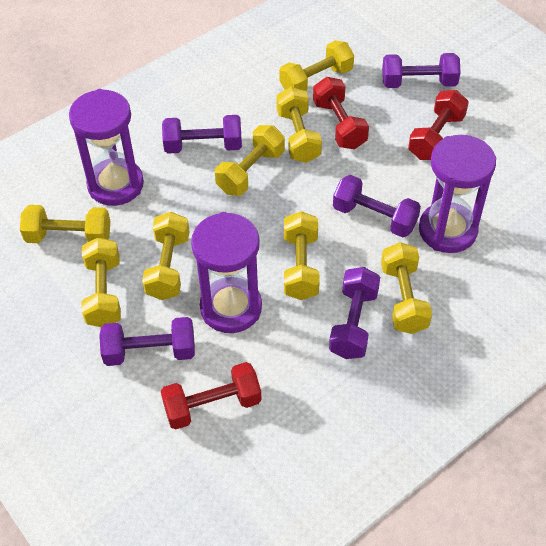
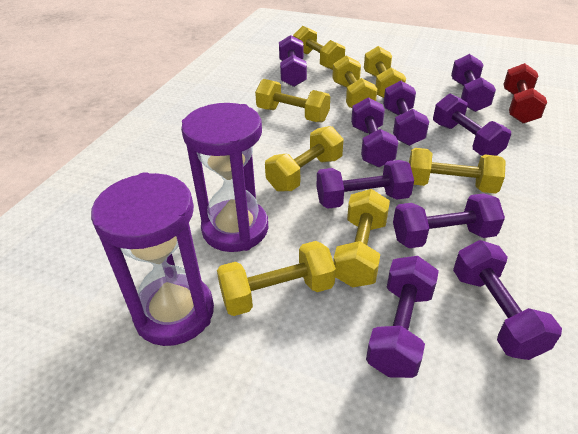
purple dumbbell: 5 -> 9
purple hourglass: 3 -> 2
red dumbbell: 3 -> 1

